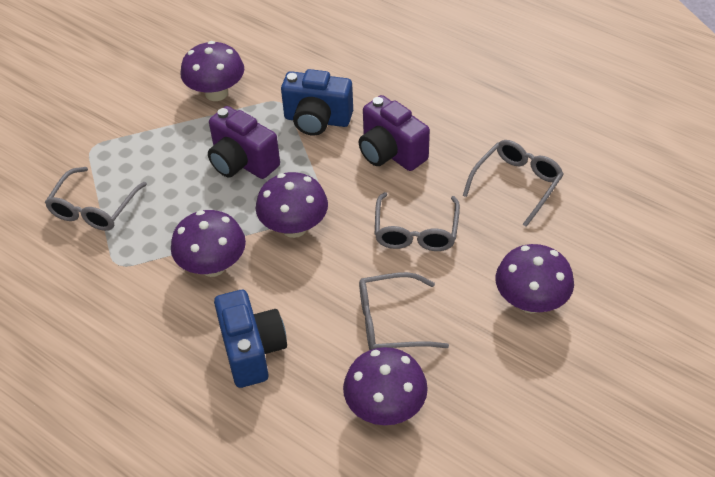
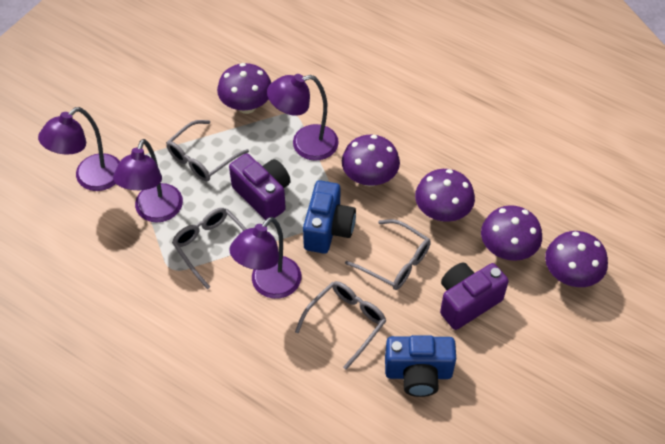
purple lamp: 0 -> 4

